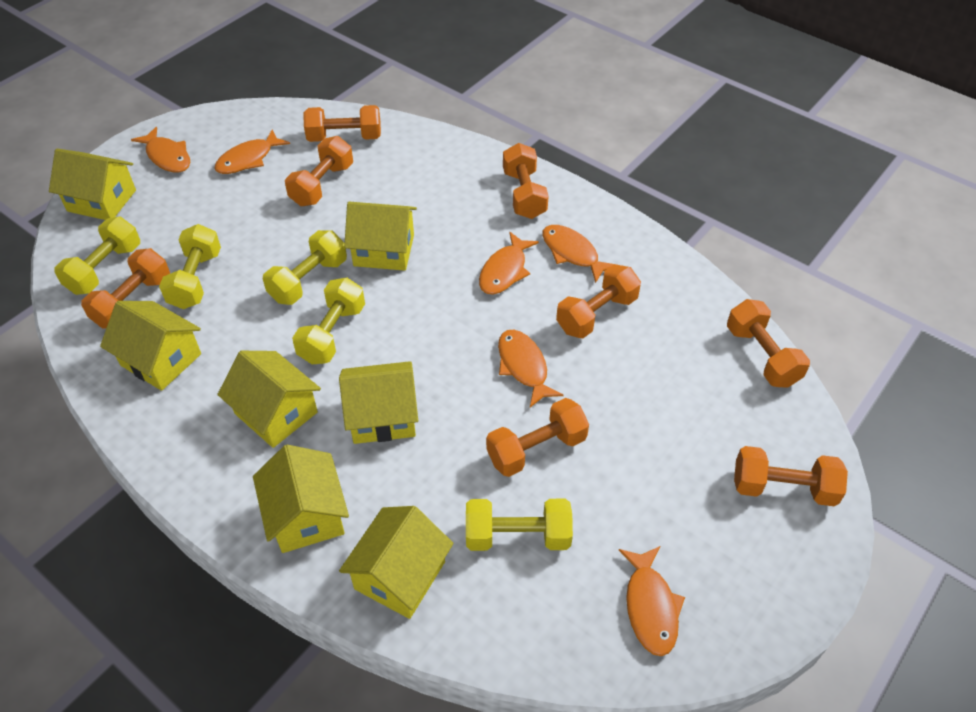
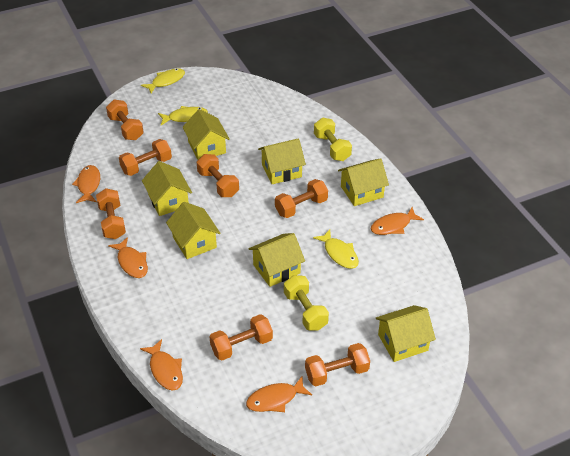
orange dumbbell: 8 -> 7
orange fish: 6 -> 5
yellow dumbbell: 5 -> 2
yellow fish: 0 -> 3

